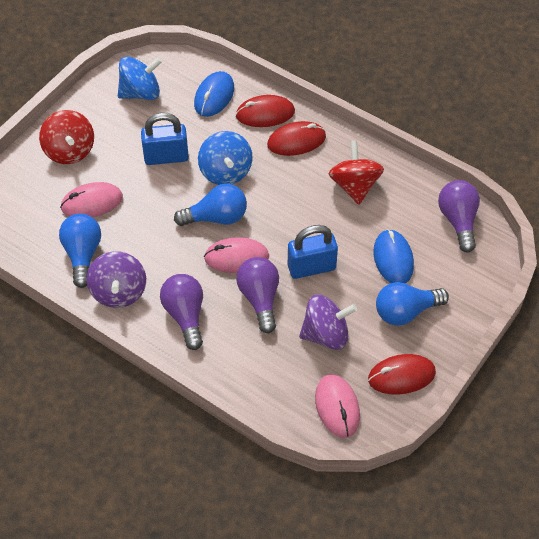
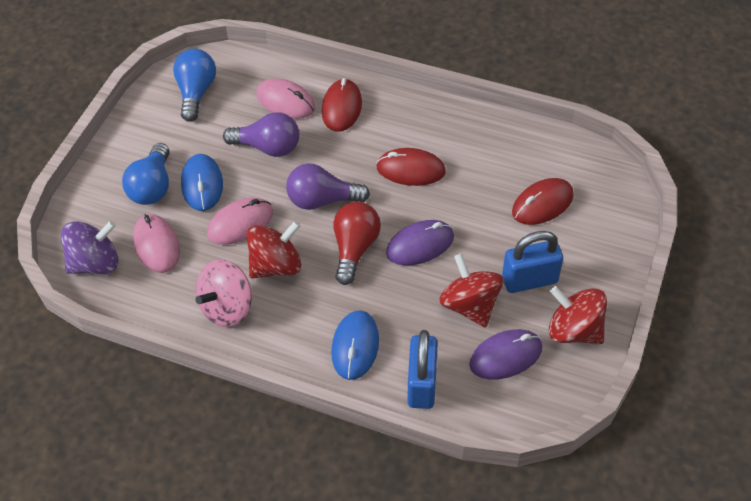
blue light bulb: 3 -> 2
blue spinning top: 2 -> 0
pink spinning top: 0 -> 1
purple light bulb: 3 -> 2
purple mouse: 0 -> 2
purple spinning top: 2 -> 1
red light bulb: 0 -> 1
red spinning top: 2 -> 3

